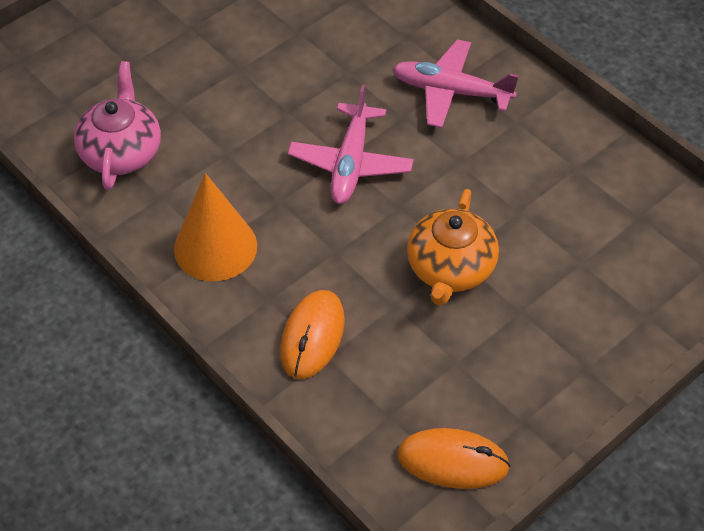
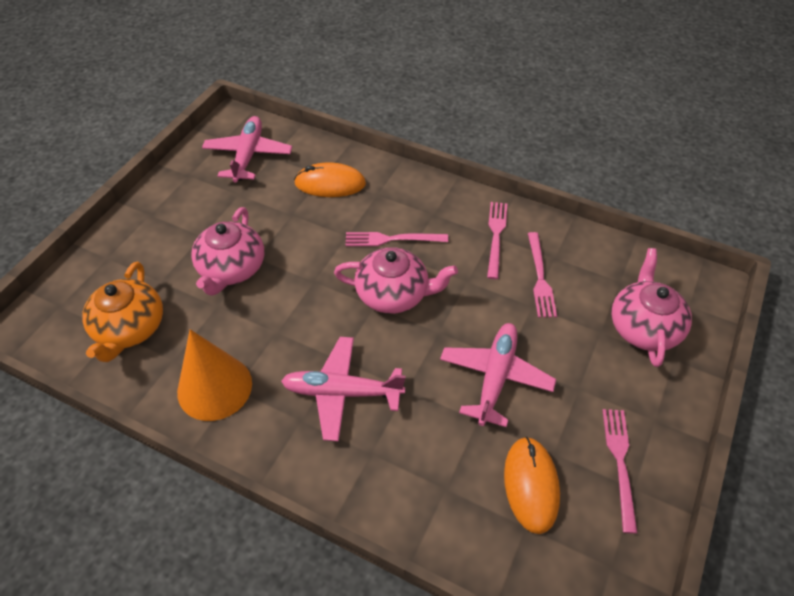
pink fork: 0 -> 4
pink plane: 2 -> 3
pink teapot: 1 -> 3

